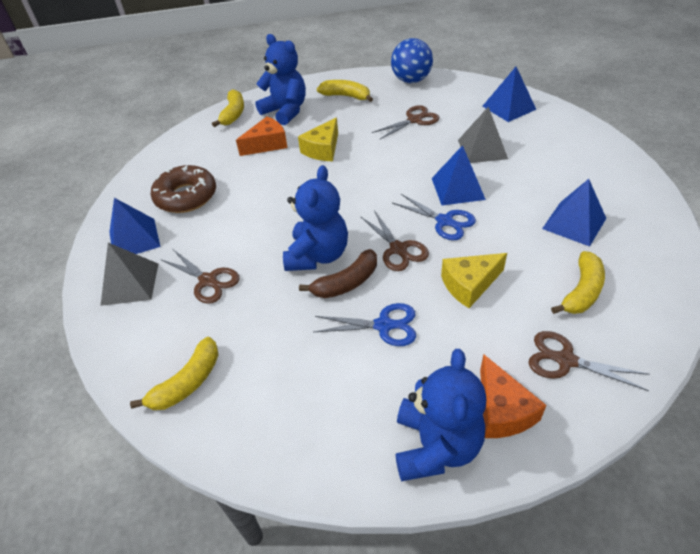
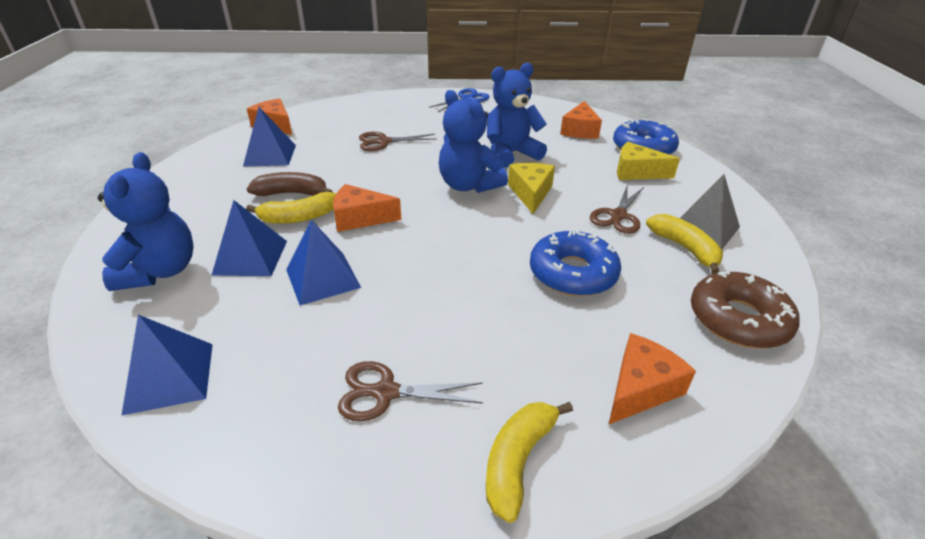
blue ball: 1 -> 0
blue donut: 0 -> 2
blue scissors: 2 -> 1
brown scissors: 4 -> 3
grey pyramid: 2 -> 1
orange cheese: 2 -> 4
yellow banana: 4 -> 3

